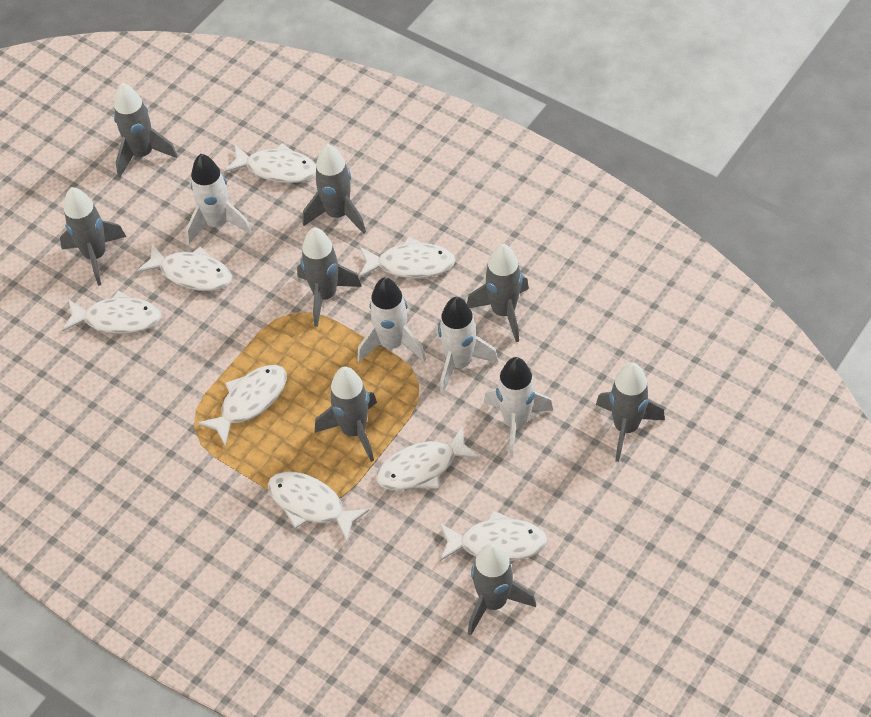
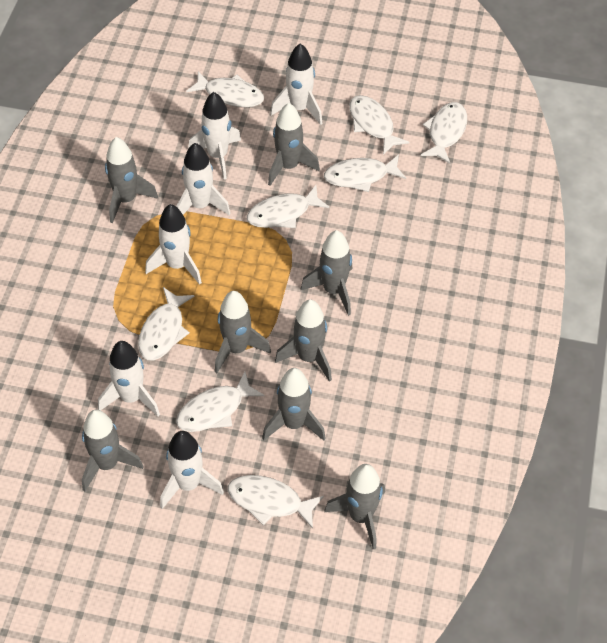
white rocket: 4 -> 6

